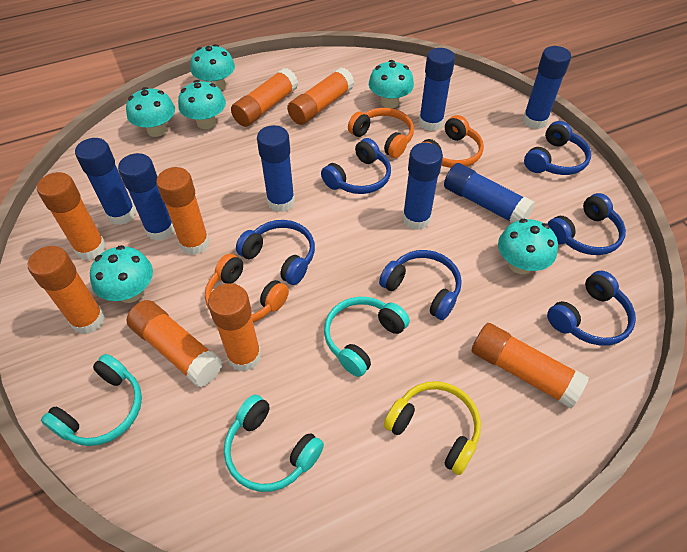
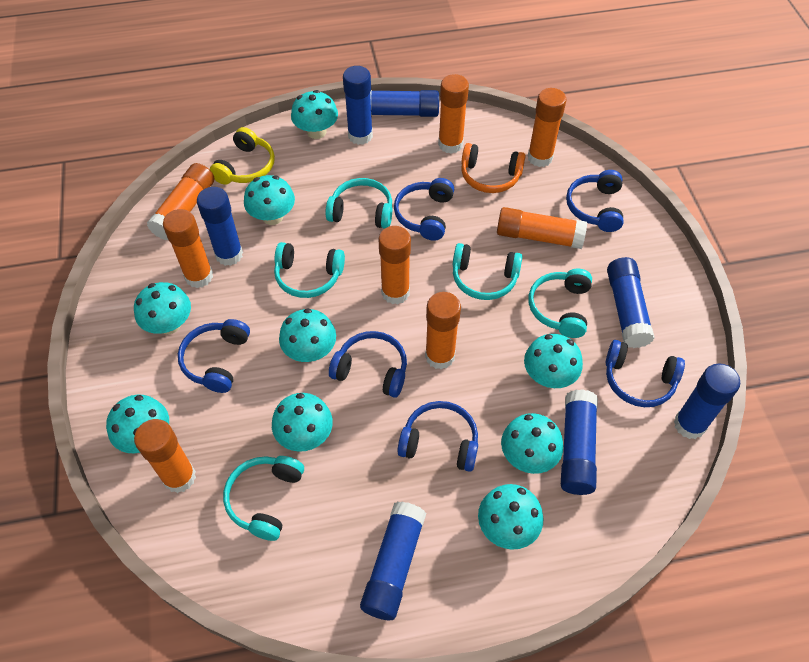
orange headphones: 3 -> 1
turquoise headphones: 3 -> 5
turquoise mushroom: 6 -> 9

